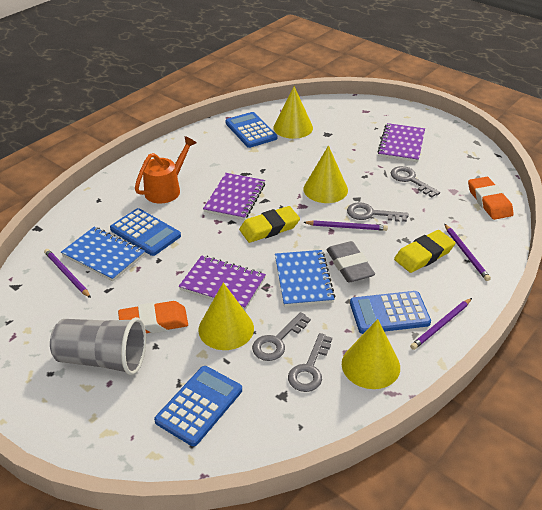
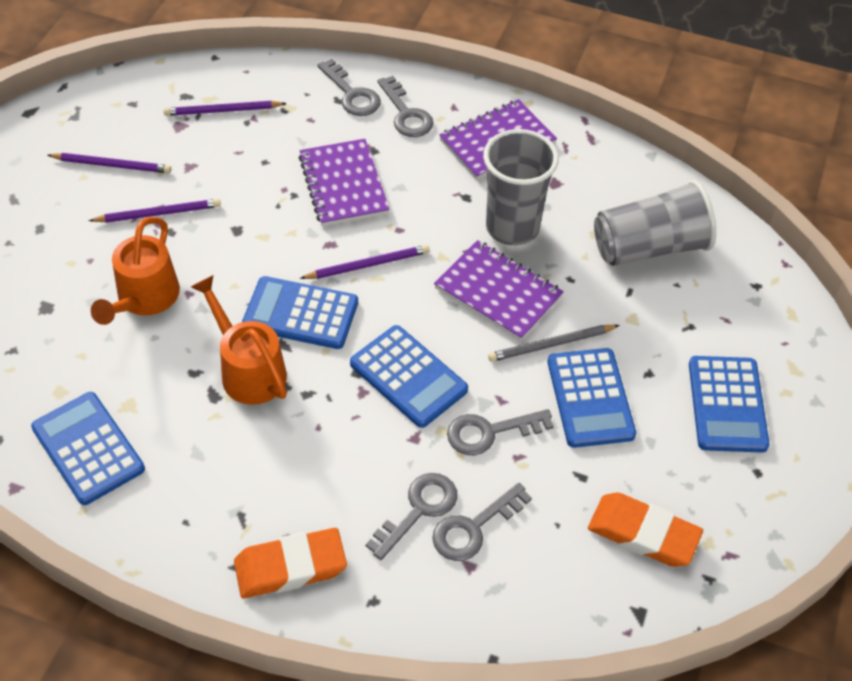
blue calculator: 4 -> 5
blue notebook: 2 -> 0
grey cup: 1 -> 2
grey eraser: 1 -> 0
grey key: 4 -> 5
grey pencil: 0 -> 1
orange watering can: 1 -> 2
yellow cone: 4 -> 0
yellow eraser: 2 -> 0

